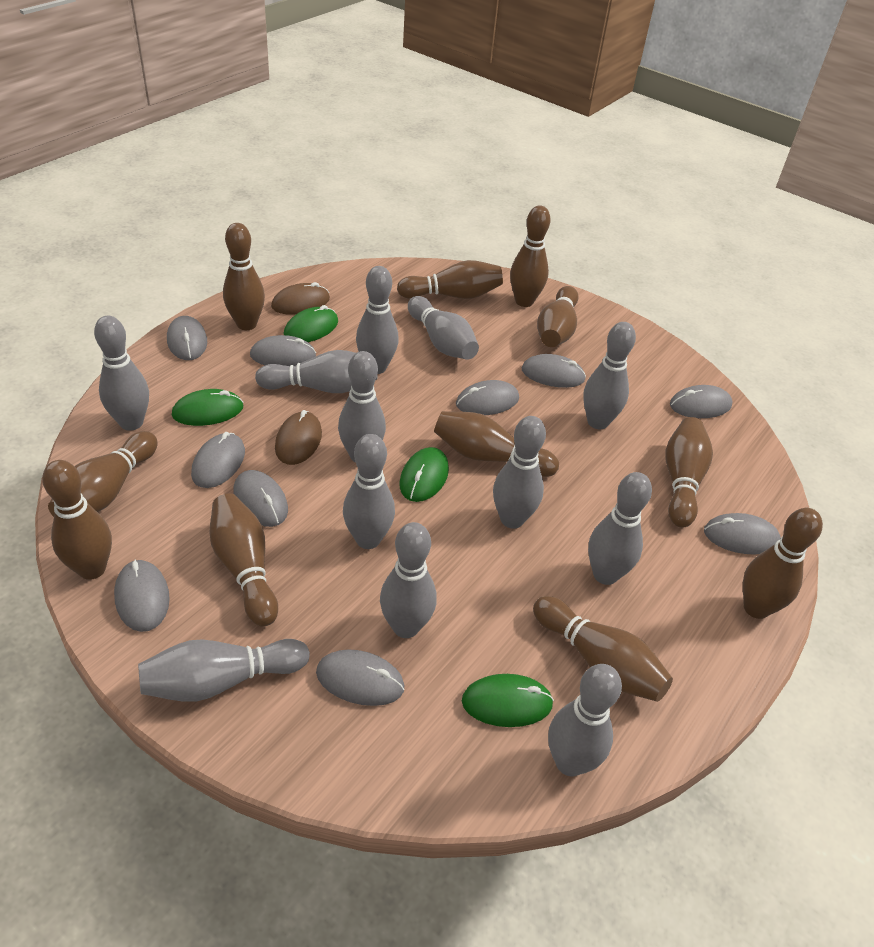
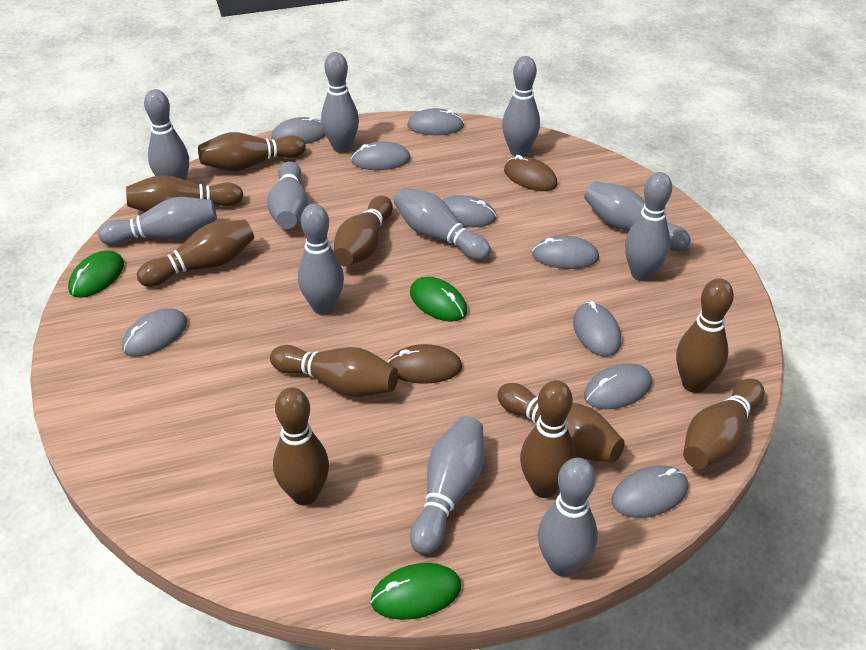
brown bowling pin: 11 -> 10
green mouse: 4 -> 3
grey bowling pin: 12 -> 11
grey mouse: 10 -> 9

